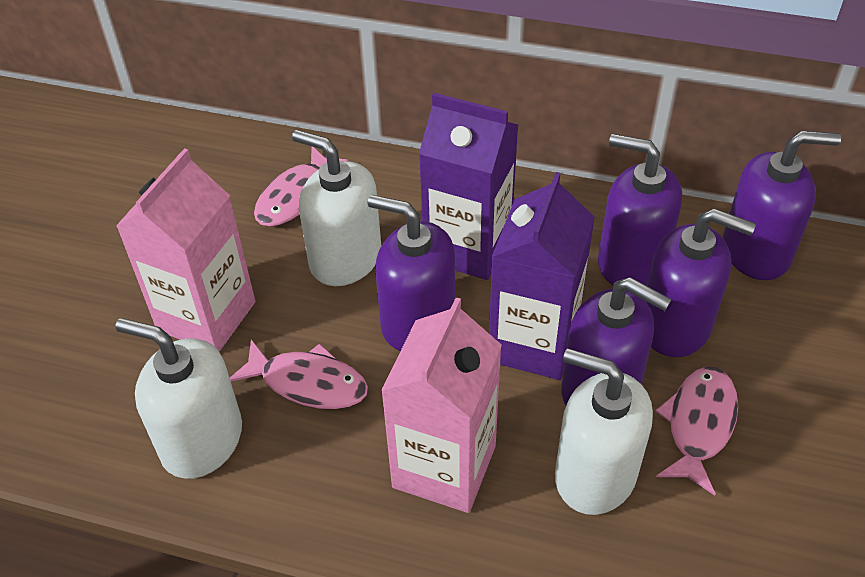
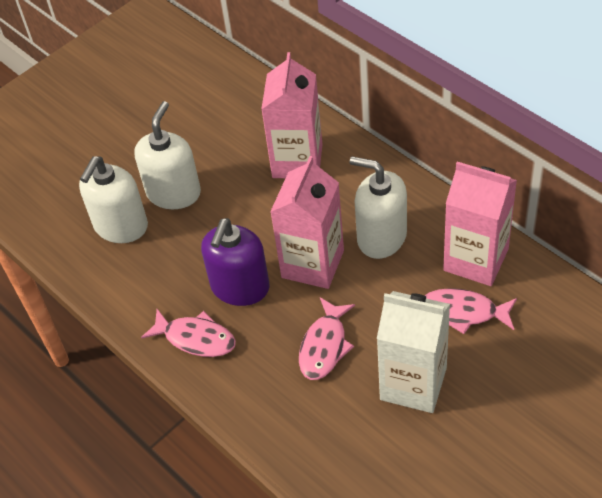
pink carton: 2 -> 3
purple carton: 2 -> 0
purple soap dispenser: 5 -> 1
white carton: 0 -> 1

